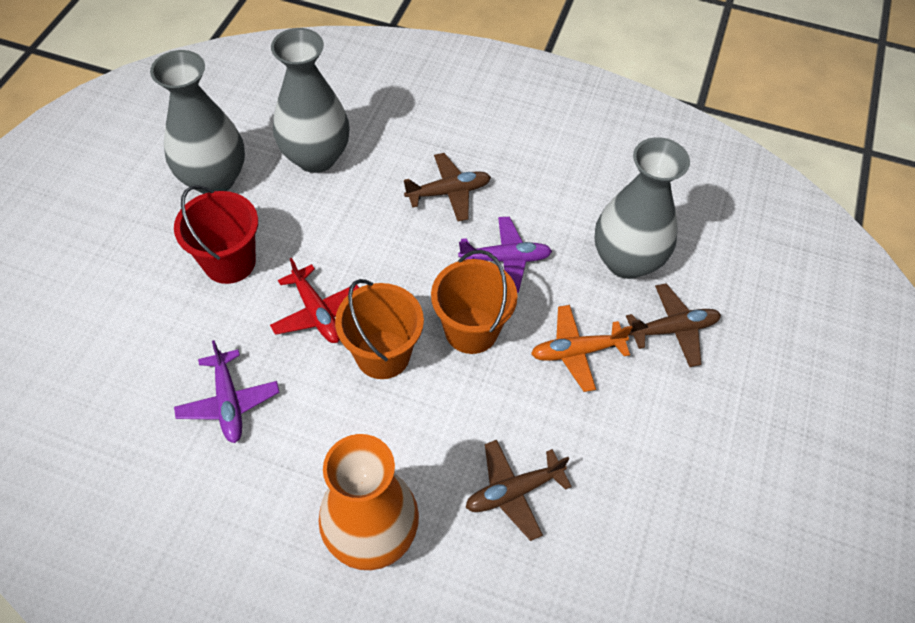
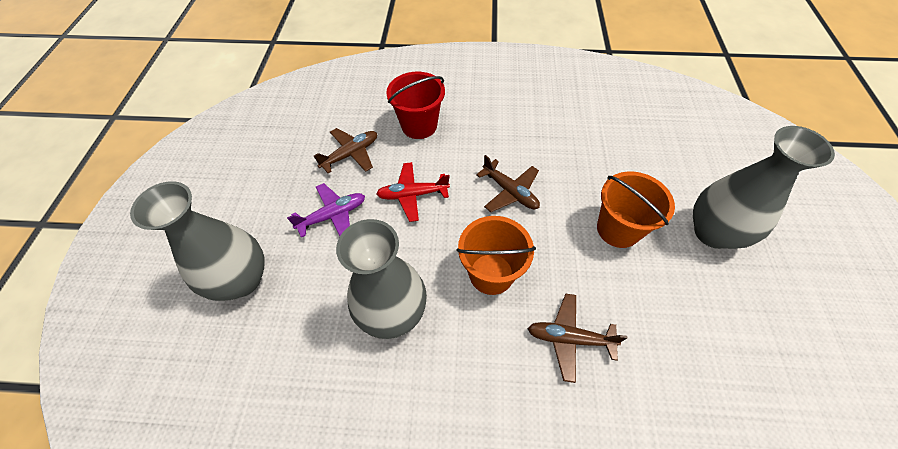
orange plane: 1 -> 0
orange vase: 1 -> 0
purple plane: 2 -> 1

